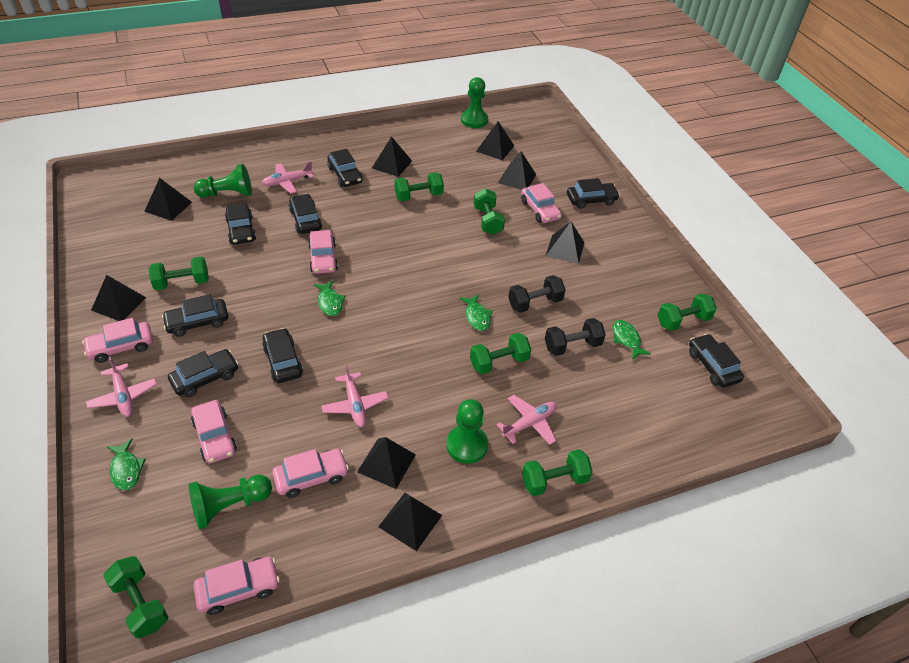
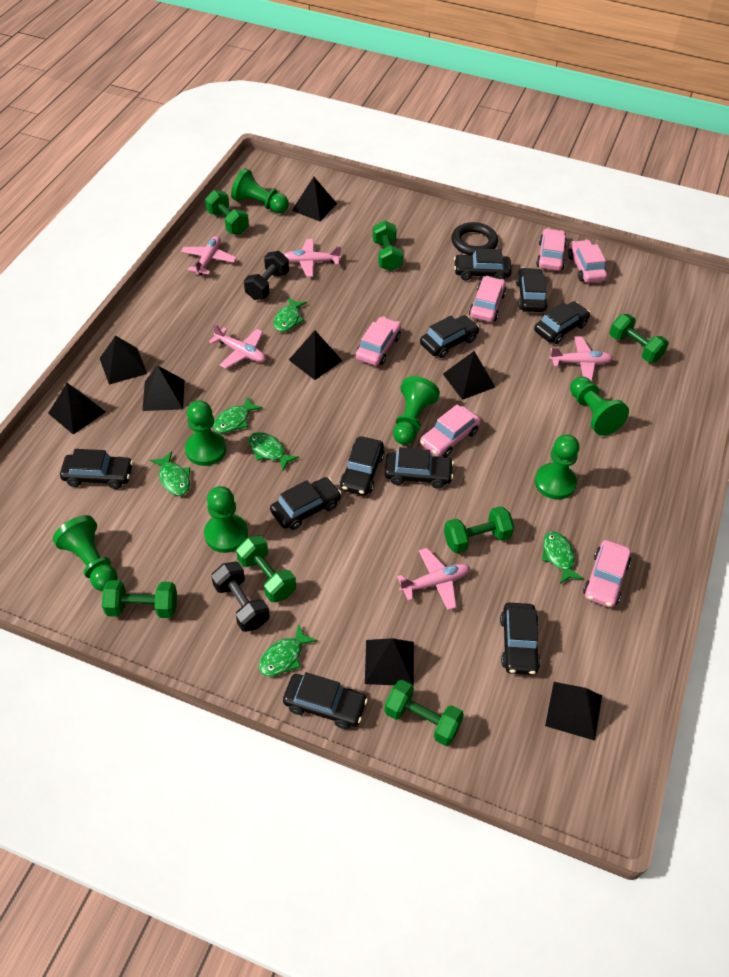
black car: 8 -> 10
black ring: 0 -> 1
green fish: 4 -> 6
green pawn: 4 -> 7
pink plane: 4 -> 5

